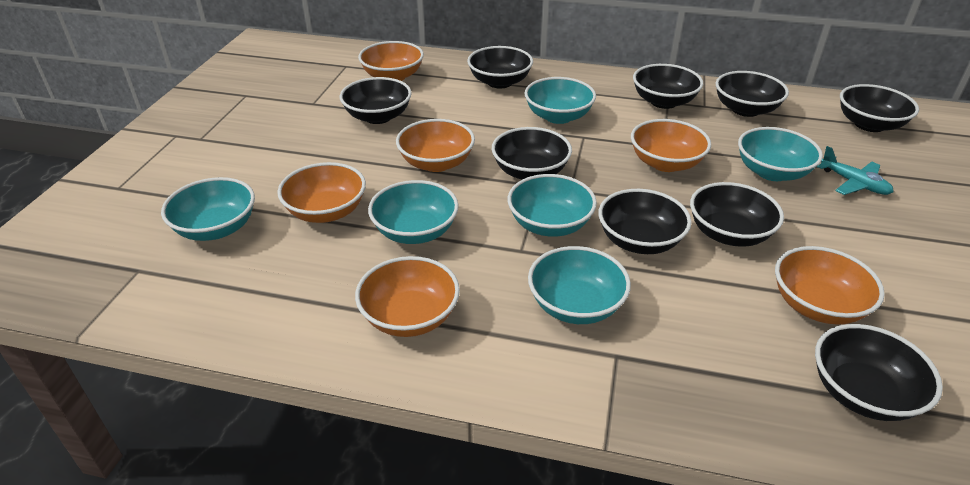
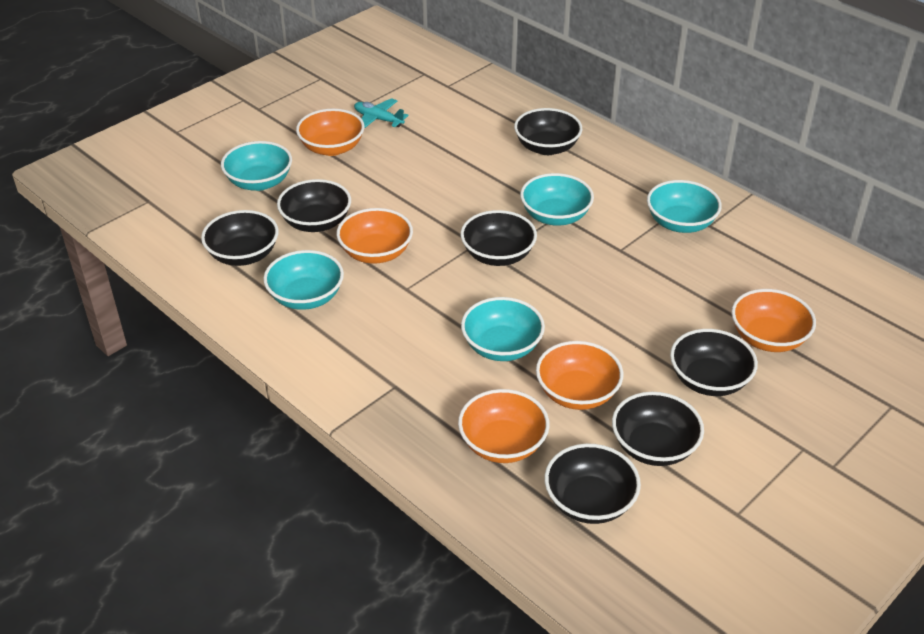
black bowl: 9 -> 7
orange bowl: 6 -> 5
turquoise bowl: 6 -> 5

